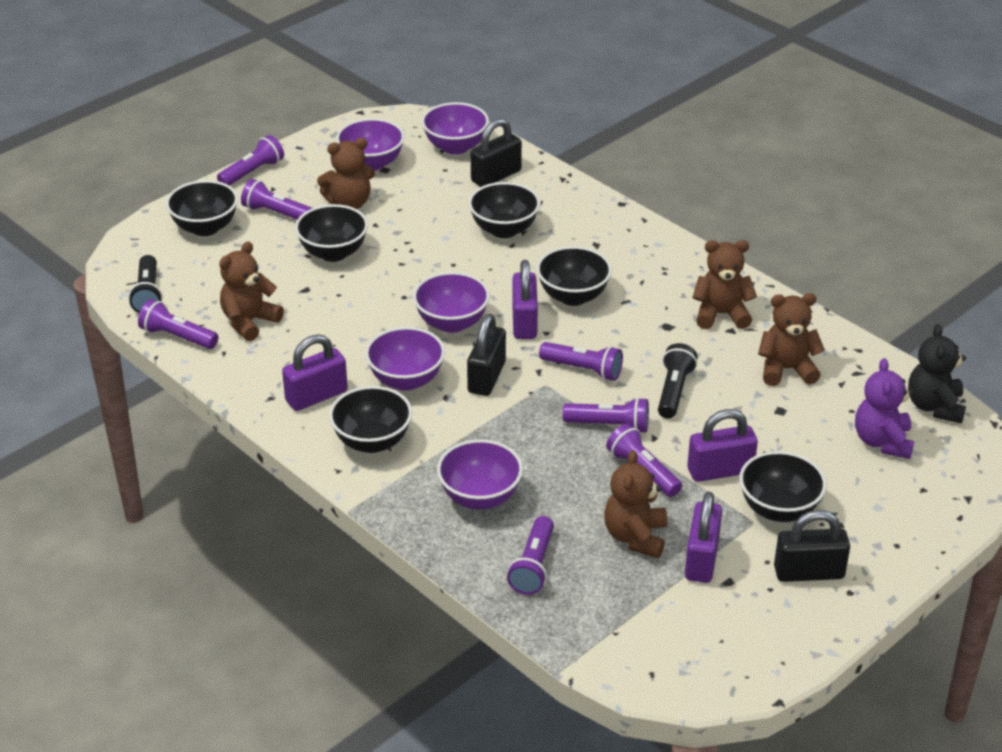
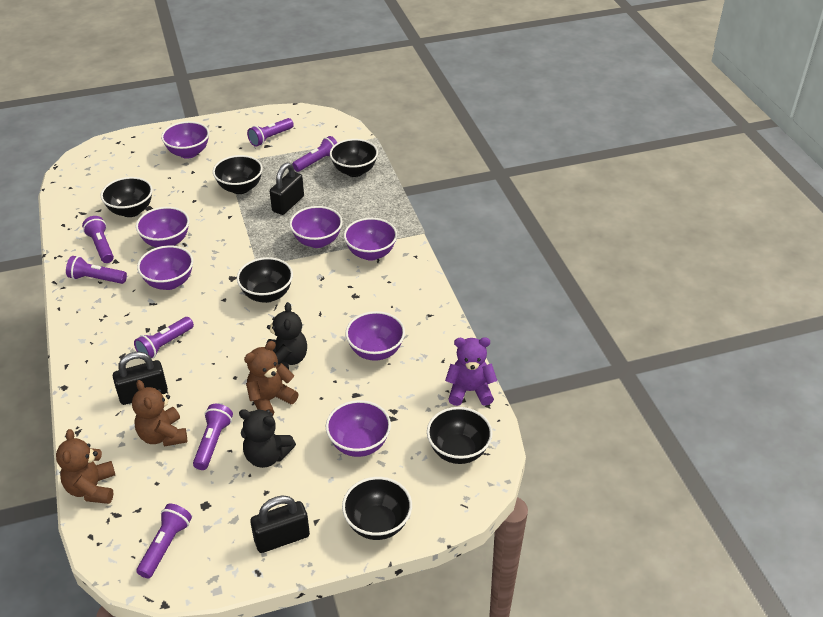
black flashlight: 2 -> 0
black teddy bear: 1 -> 2
brown teddy bear: 5 -> 3
purple bowl: 5 -> 7
purple padlock: 4 -> 0

